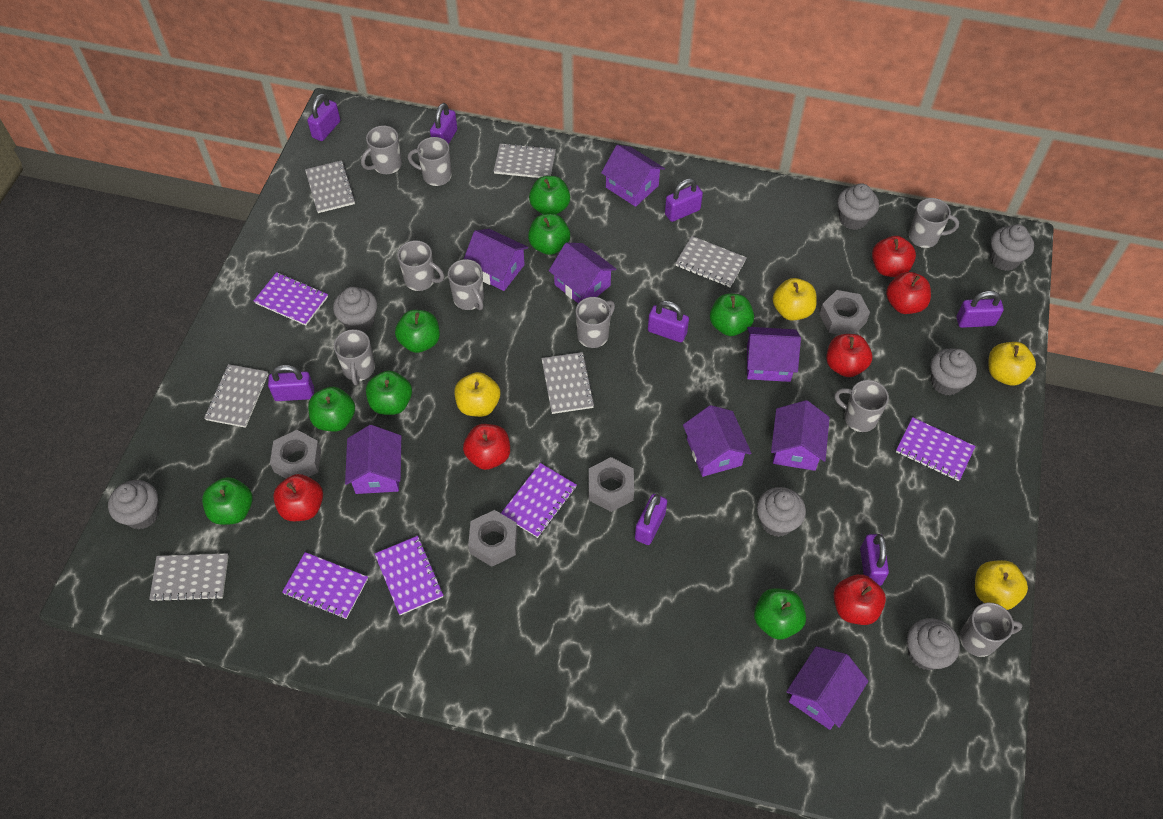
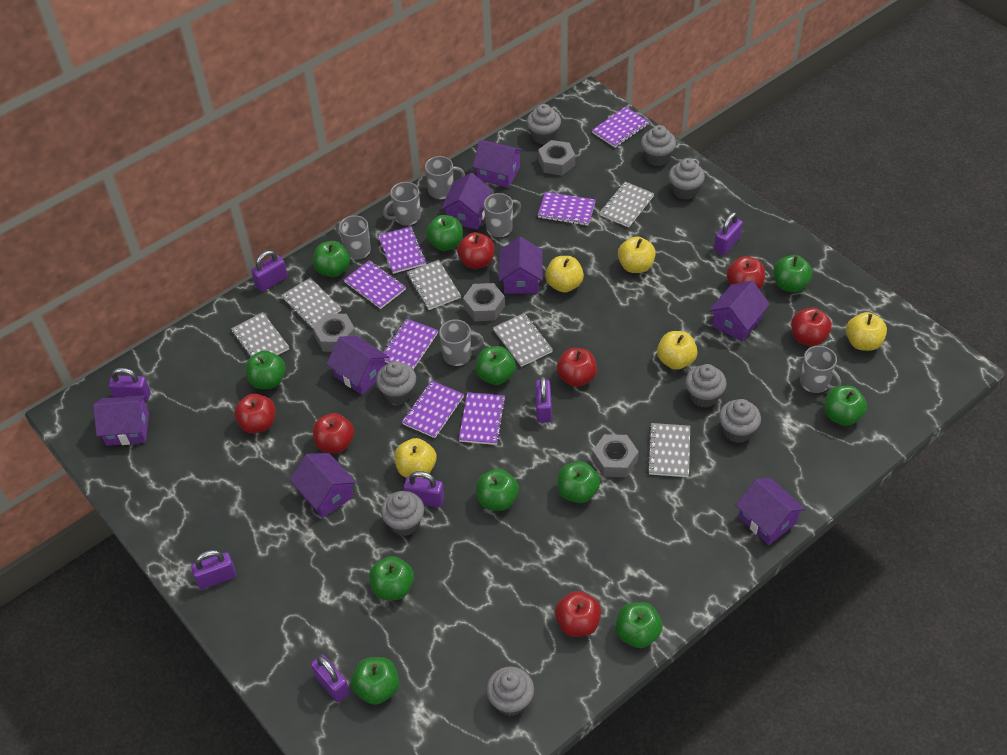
green apple: 8 -> 11
grey cupcake: 7 -> 8
grey mug: 9 -> 6
purple notebook: 5 -> 7
purple padlock: 8 -> 7
red apple: 6 -> 7
yellow apple: 4 -> 5

